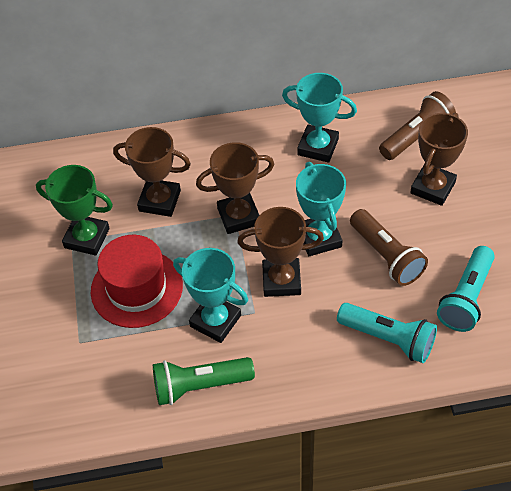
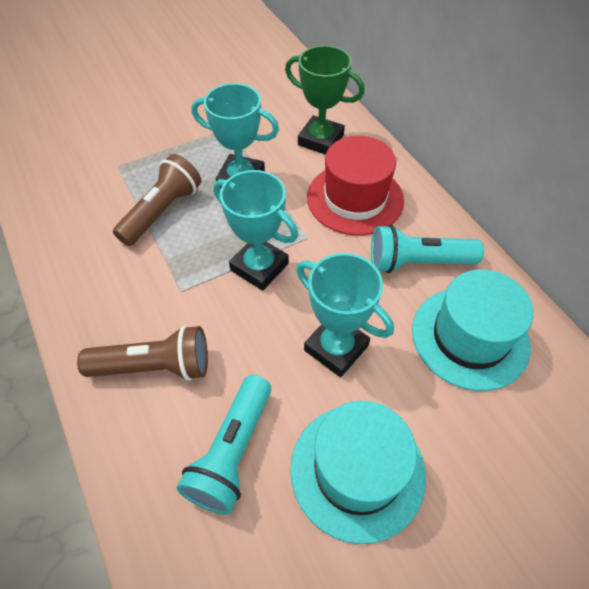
brown trophy: 4 -> 0
green flashlight: 1 -> 0
turquoise hat: 0 -> 2

